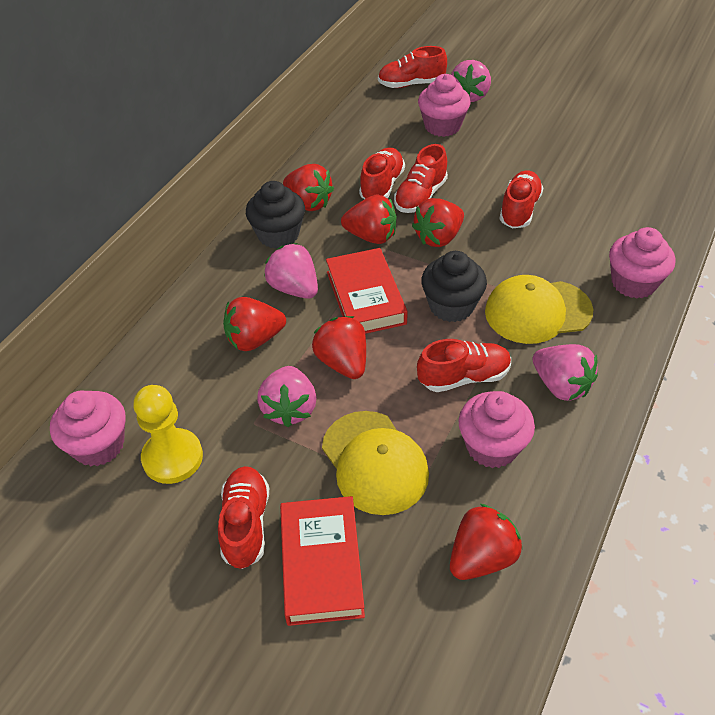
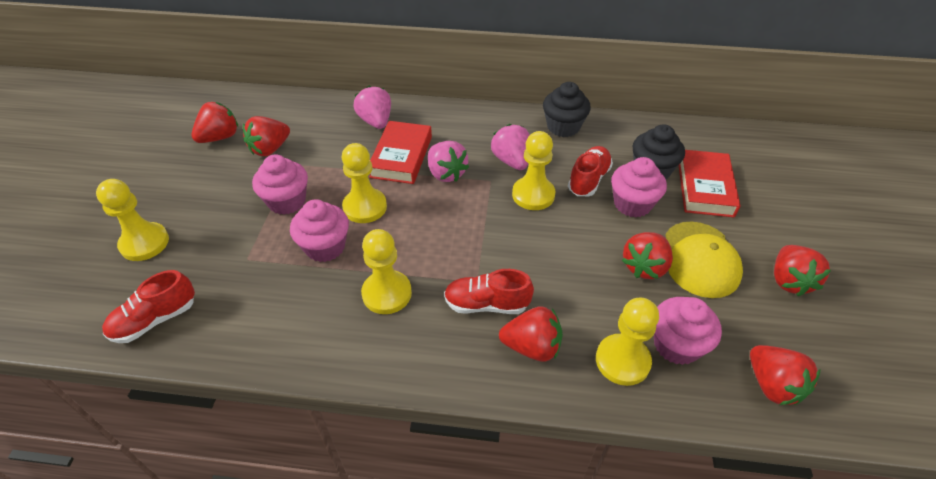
pink strawberry: 4 -> 3
red shoe: 6 -> 3
yellow cap: 2 -> 1
yellow pawn: 1 -> 5

